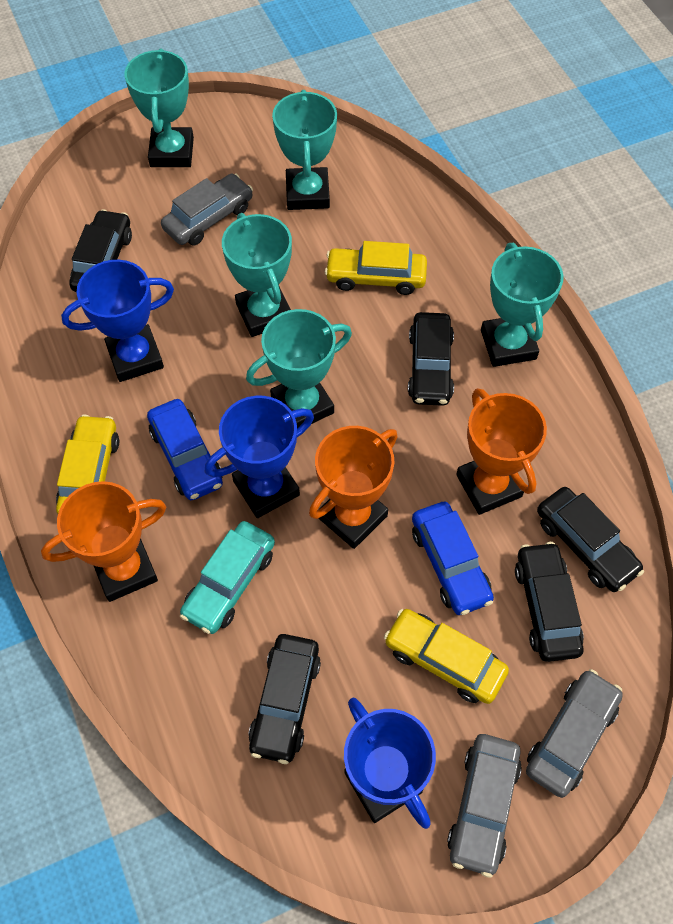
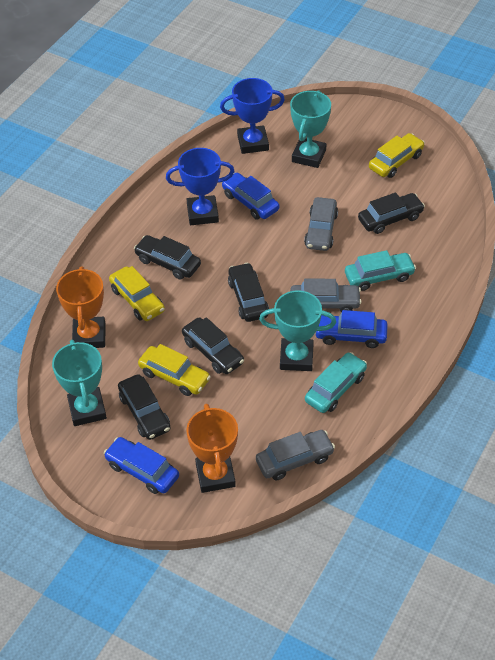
blue car: 2 -> 3
blue trophy: 3 -> 2
orange trophy: 3 -> 2
turquoise car: 1 -> 2
turquoise trophy: 5 -> 3

